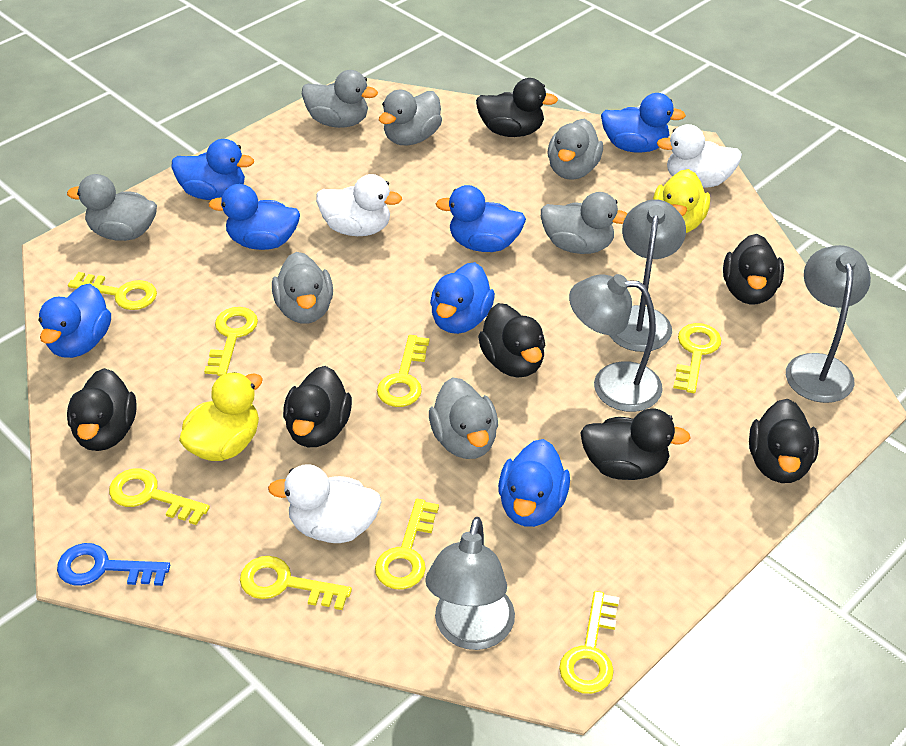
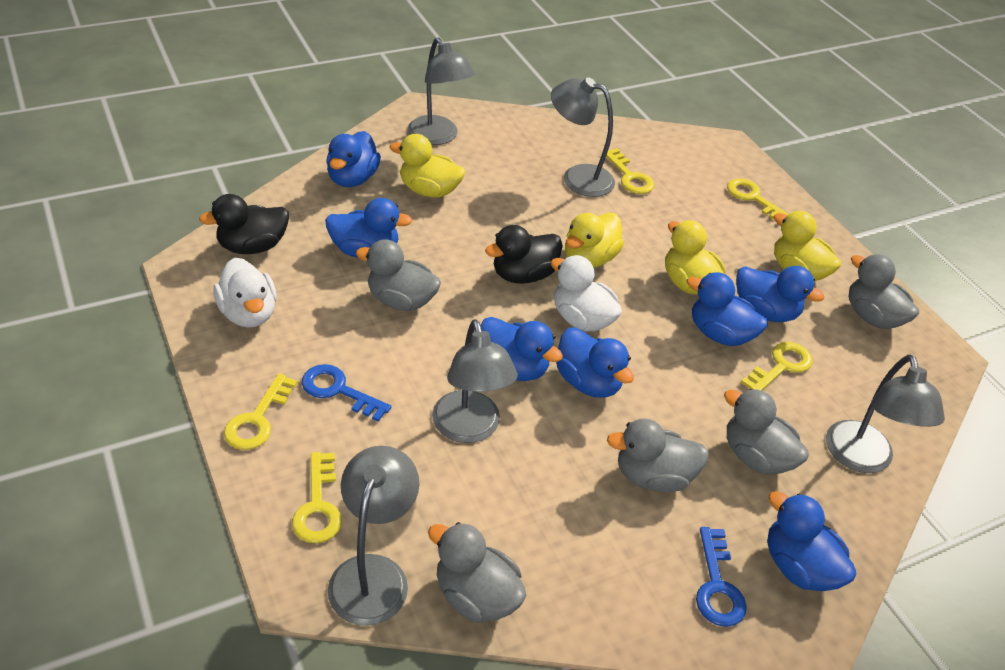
black duck: 7 -> 2
blue key: 1 -> 2
grey duck: 7 -> 5
grey lamp: 4 -> 5
white duck: 3 -> 2
yellow duck: 2 -> 4
yellow key: 8 -> 5

